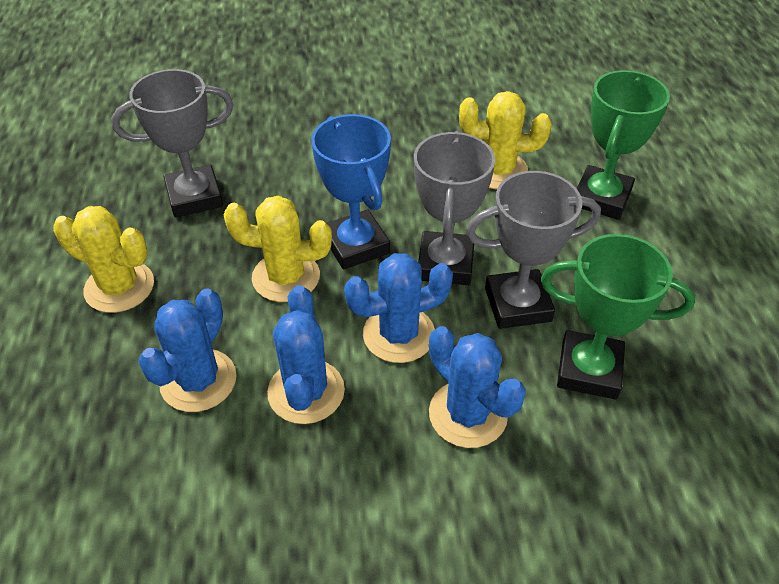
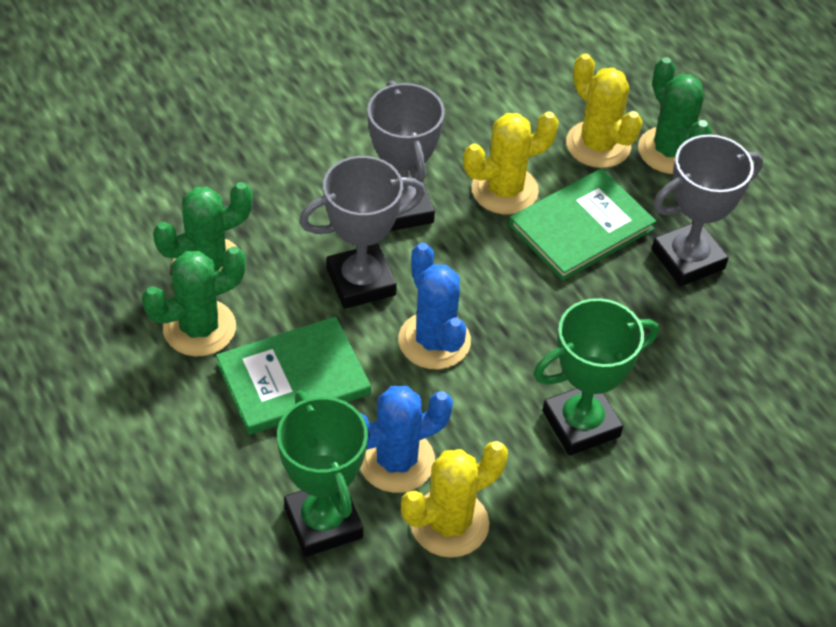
blue cactus: 4 -> 2
blue trophy: 1 -> 0
green book: 0 -> 2
green cactus: 0 -> 3

